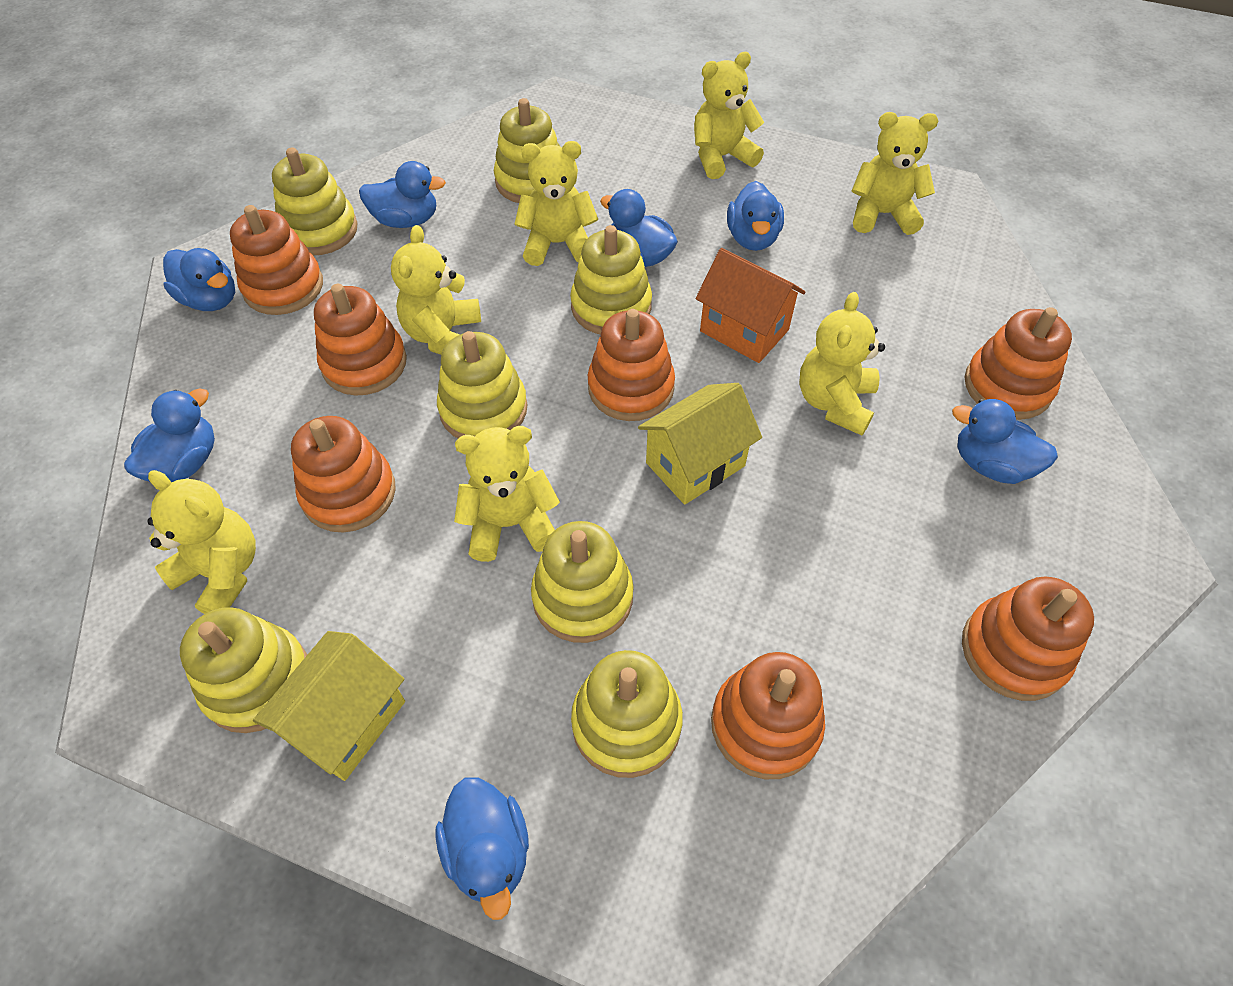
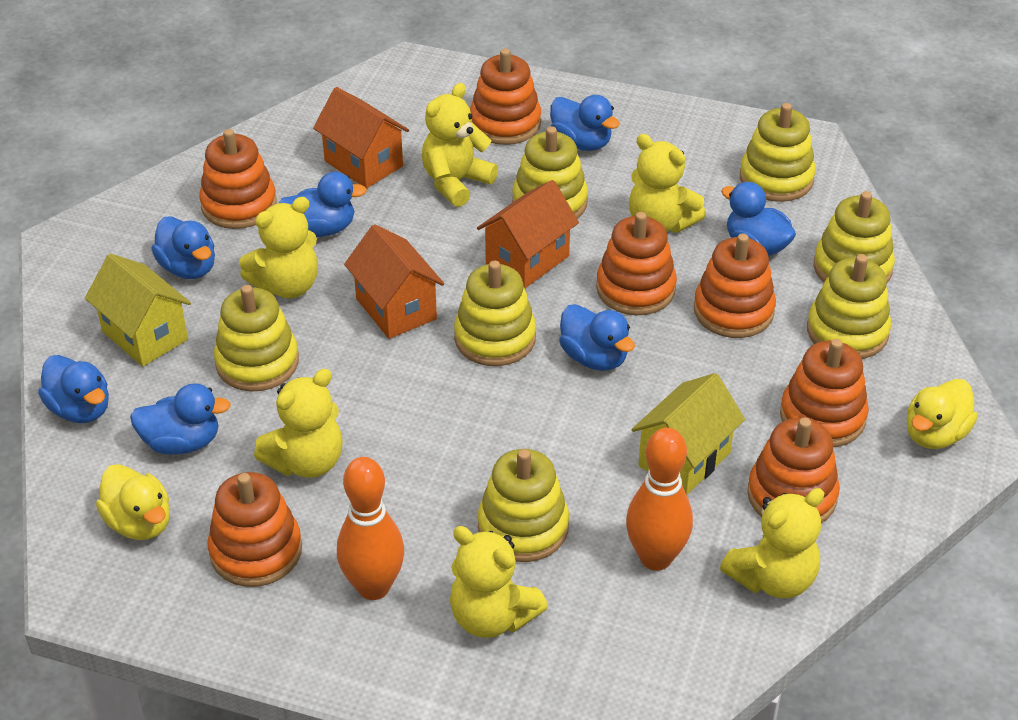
orange bowling pin: 0 -> 2
orange house: 1 -> 3
yellow duck: 0 -> 2
yellow teddy bear: 7 -> 6

